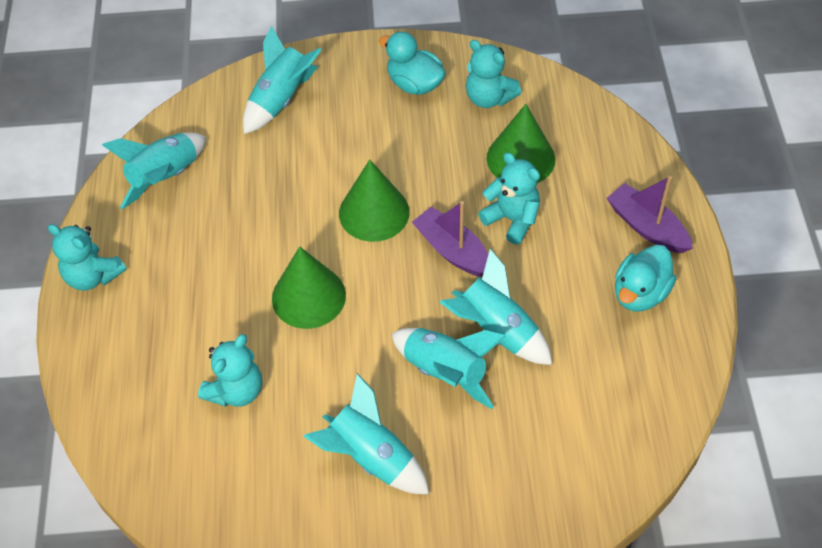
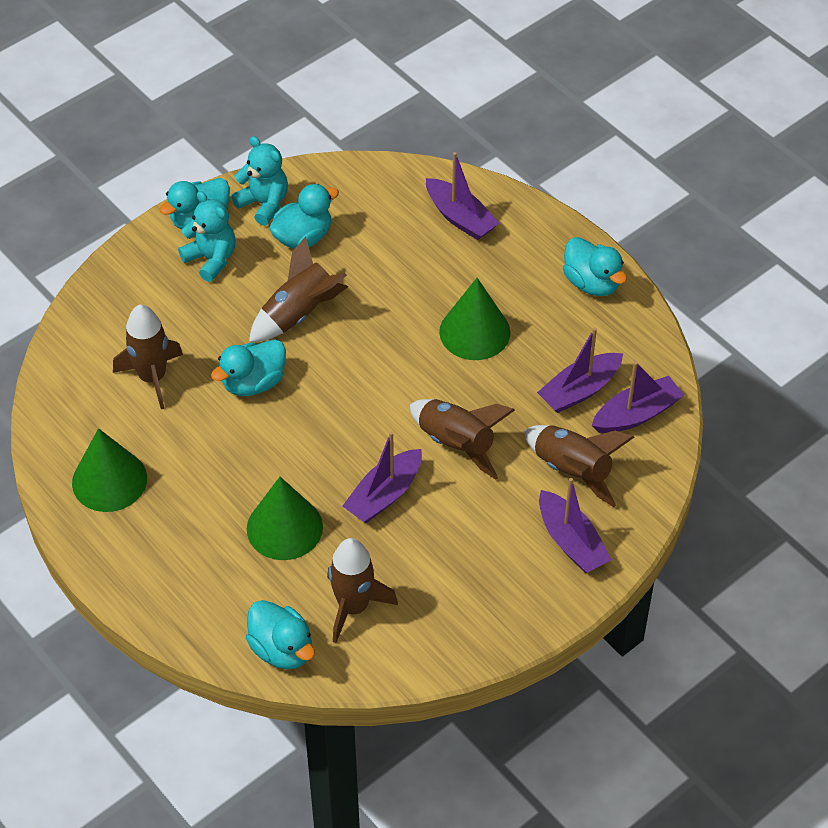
brown rocket: 0 -> 5
purple boat: 2 -> 5
turquoise duck: 2 -> 5
turquoise rocket: 5 -> 0
turquoise teddy bear: 4 -> 2

